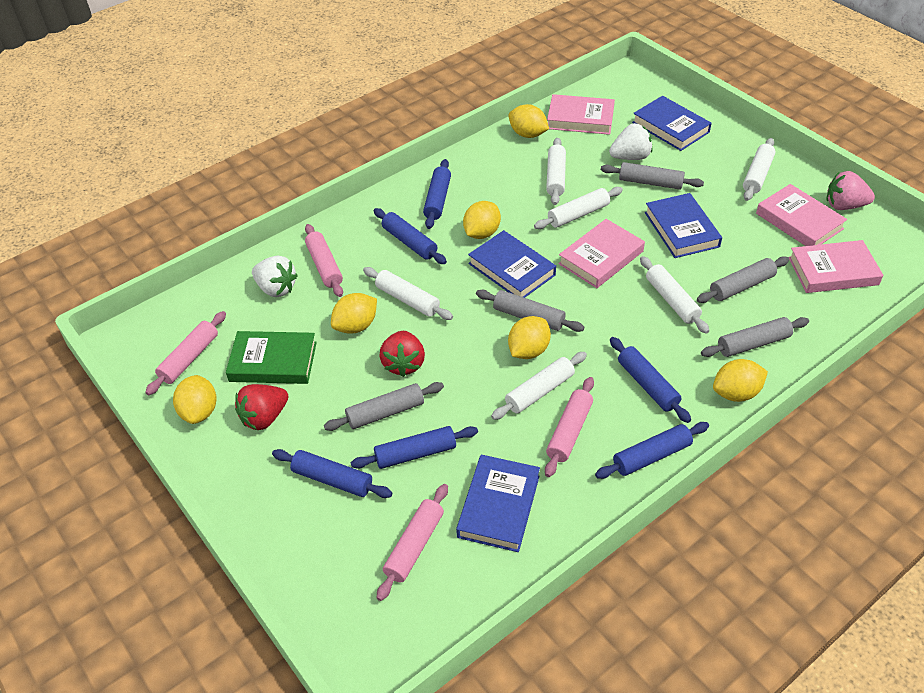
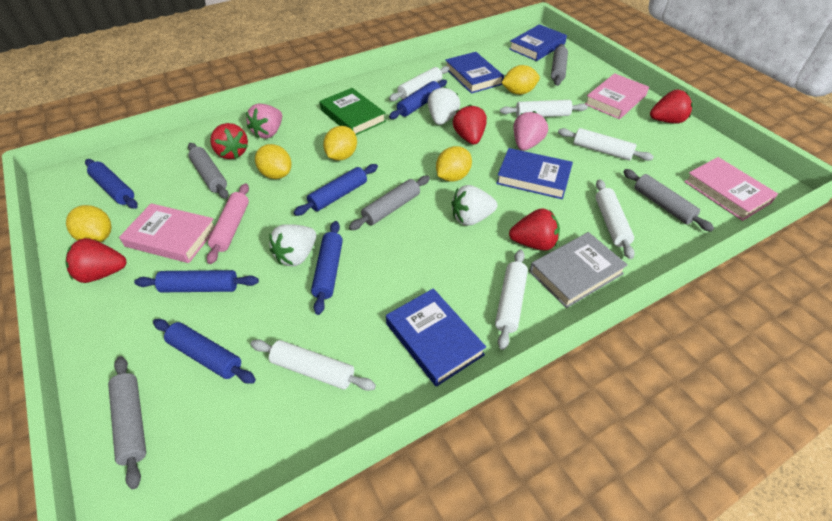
grey book: 0 -> 1
pink book: 4 -> 3
pink rolling pin: 4 -> 1
pink strawberry: 1 -> 2
red strawberry: 2 -> 5
white strawberry: 2 -> 3
yellow lemon: 6 -> 5

